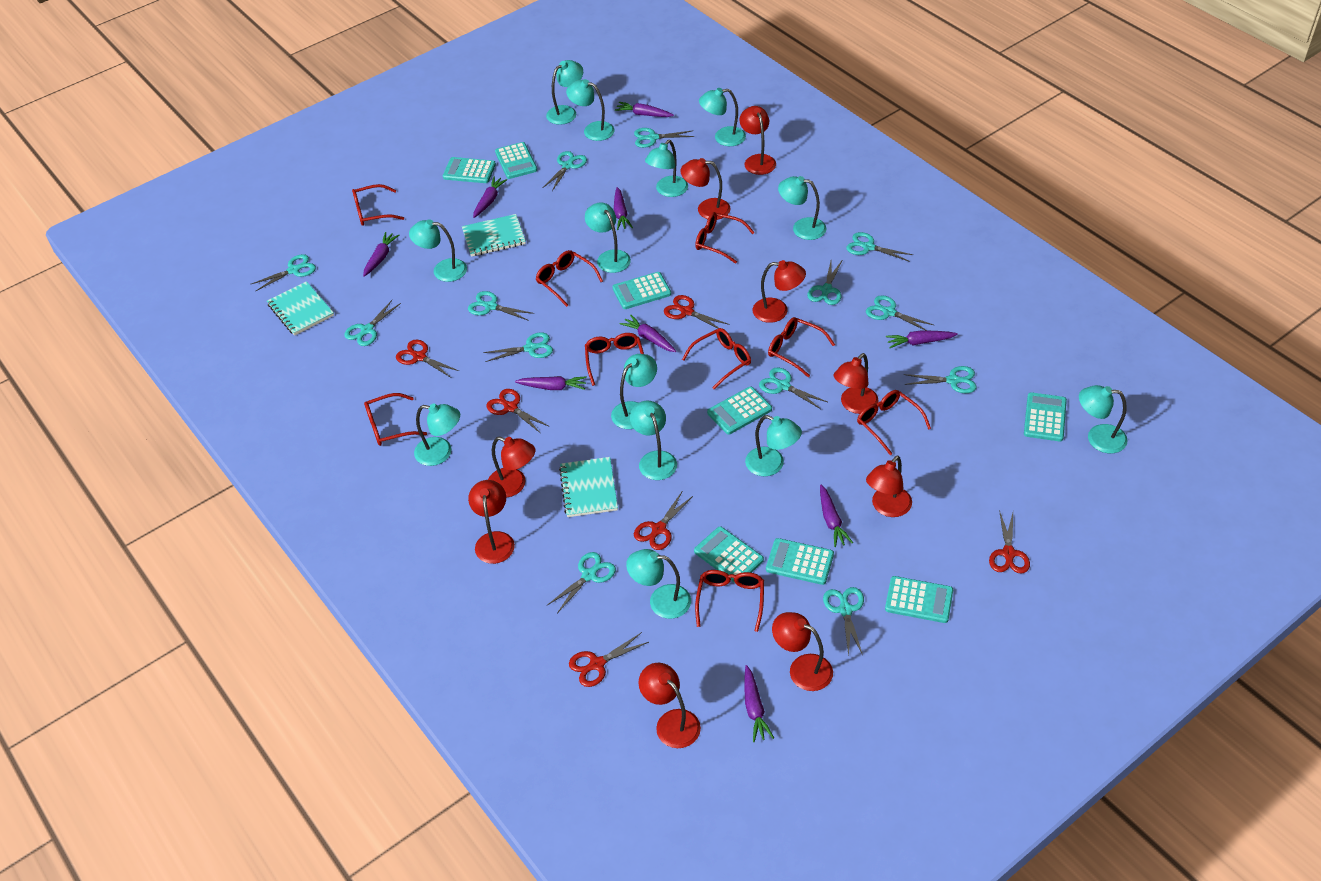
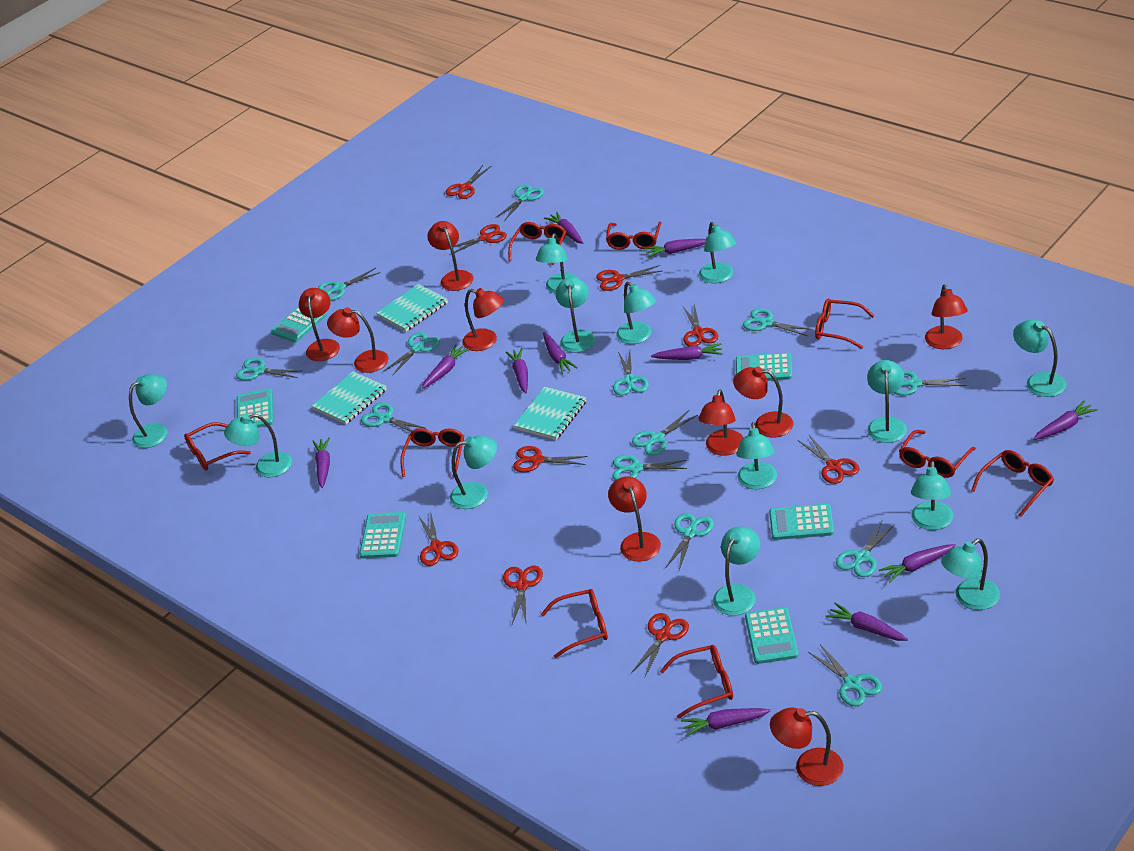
purple carrot: 9 -> 11
red scissors: 6 -> 9
turquoise calculator: 8 -> 6

